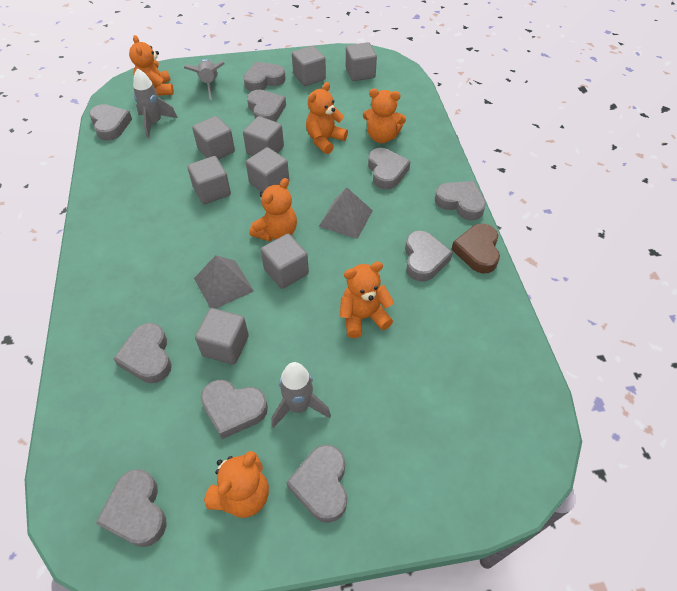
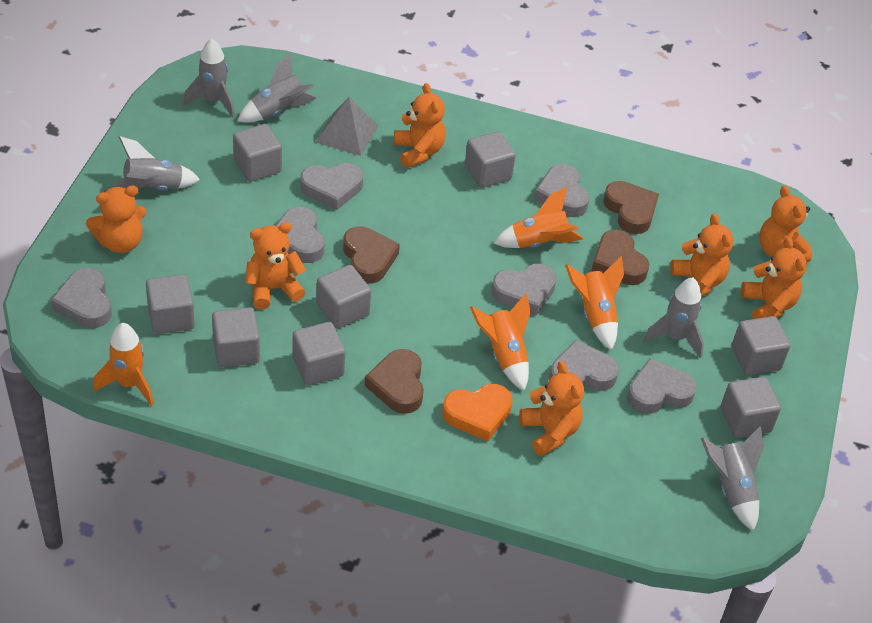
brown heart: 1 -> 4
grey heart: 10 -> 7
grey pyramid: 2 -> 1
grey rocket: 3 -> 5
orange heart: 0 -> 1
orange rocket: 0 -> 4
orange teddy bear: 6 -> 7

